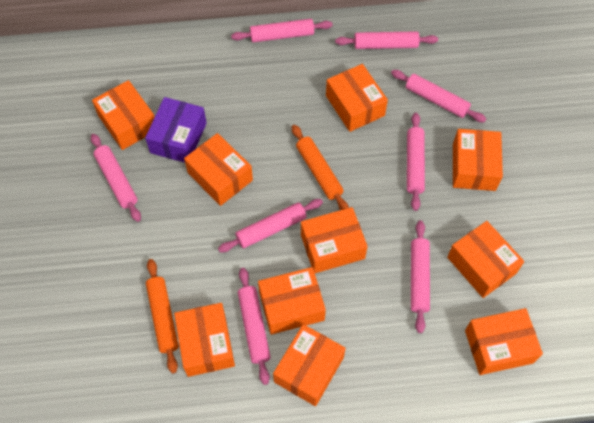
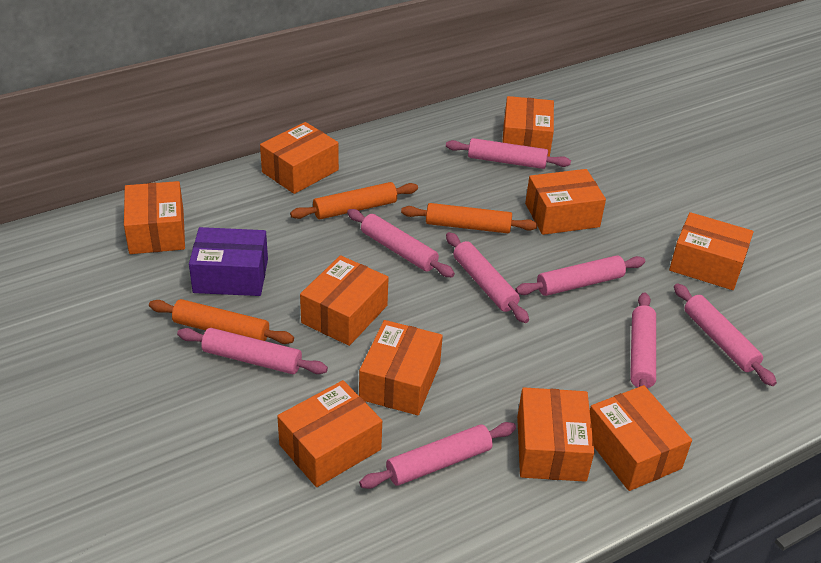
orange rolling pin: 2 -> 3

